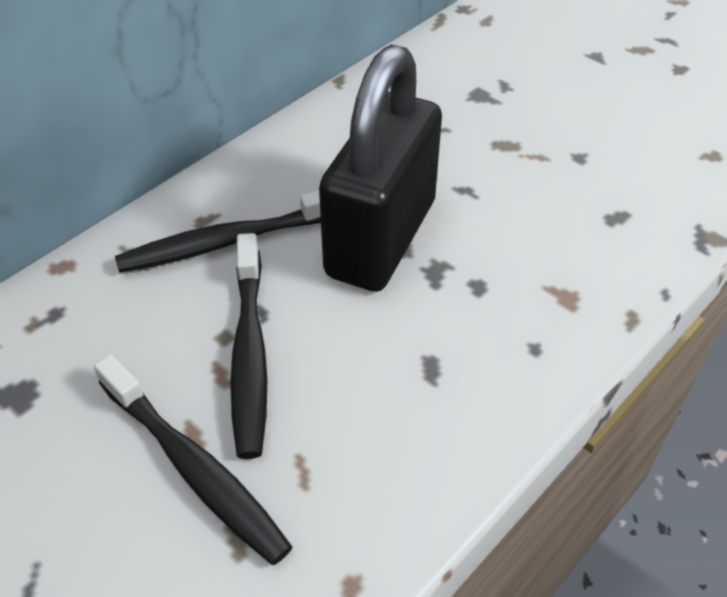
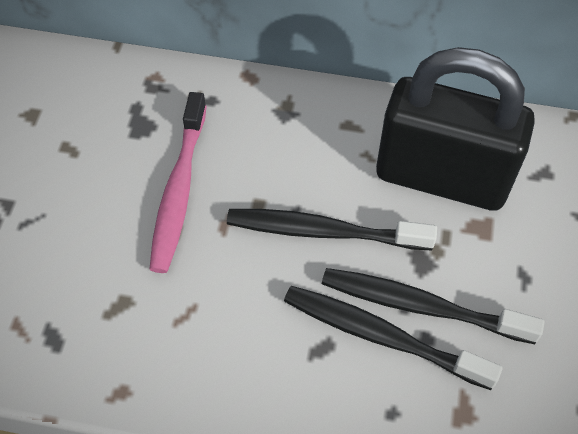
pink toothbrush: 0 -> 1

